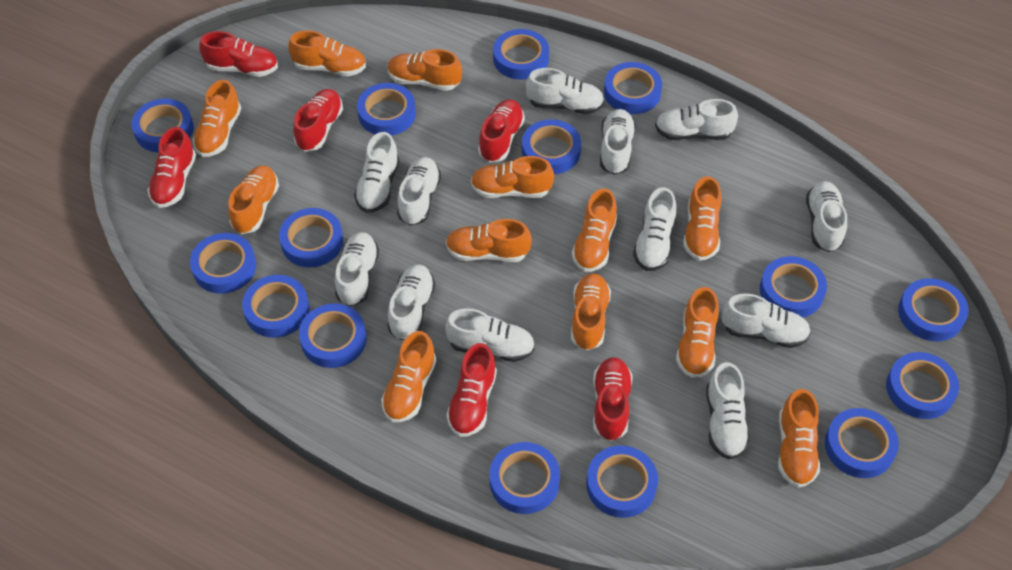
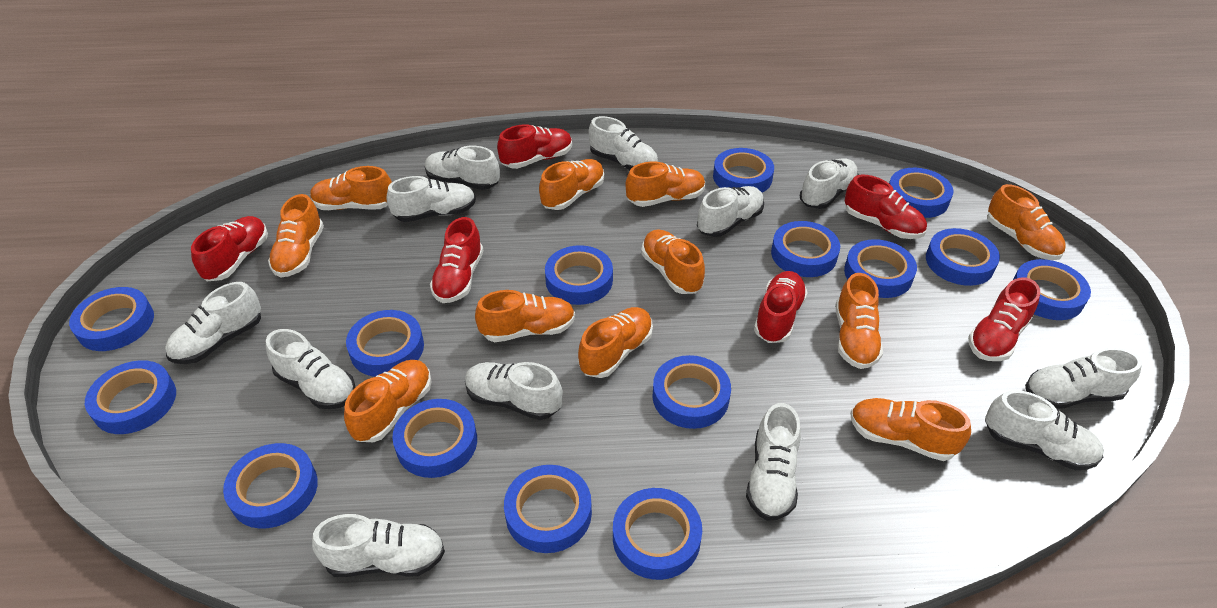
orange shoe: 12 -> 11

